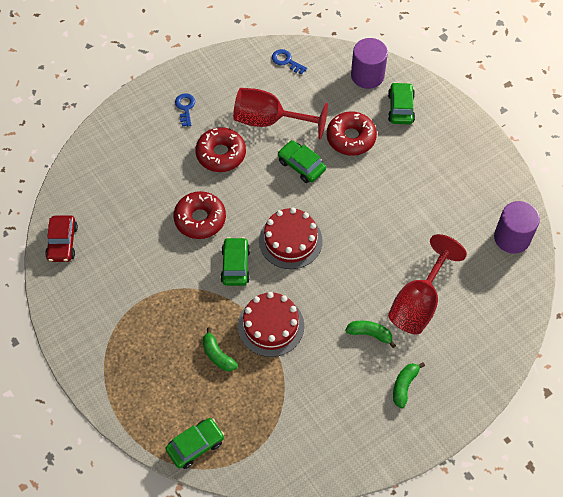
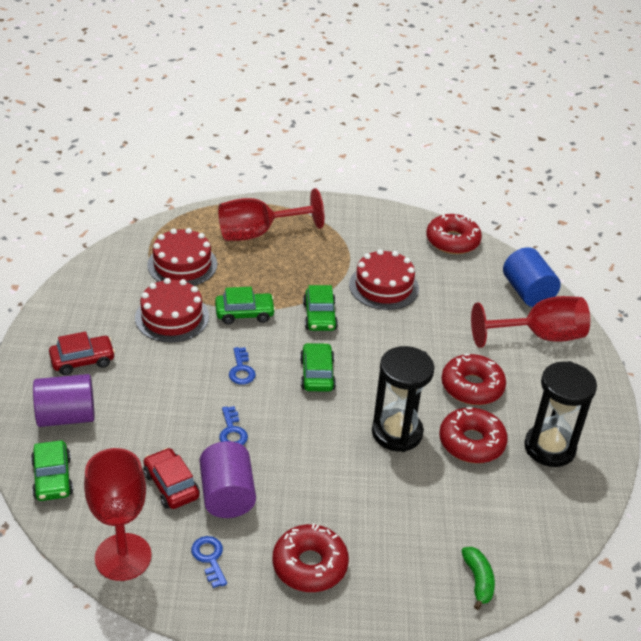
black hourglass: 0 -> 2
blue cylinder: 0 -> 1
blue key: 2 -> 3
green banana: 3 -> 1
red cake: 2 -> 3
red car: 1 -> 2
red donut: 3 -> 4
red goblet: 2 -> 3

